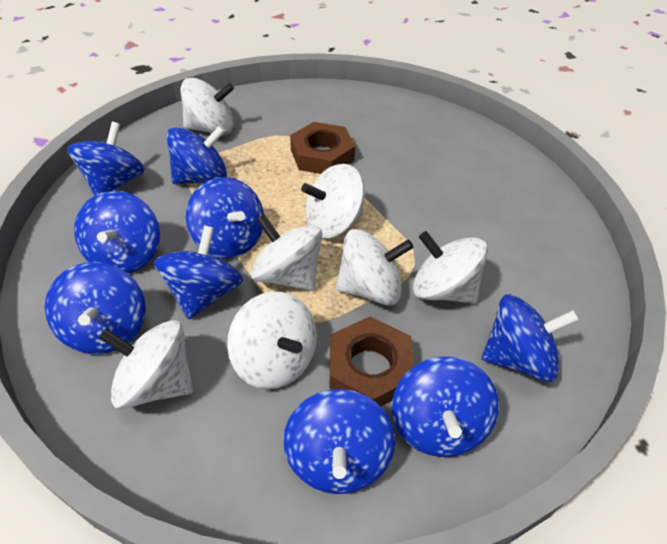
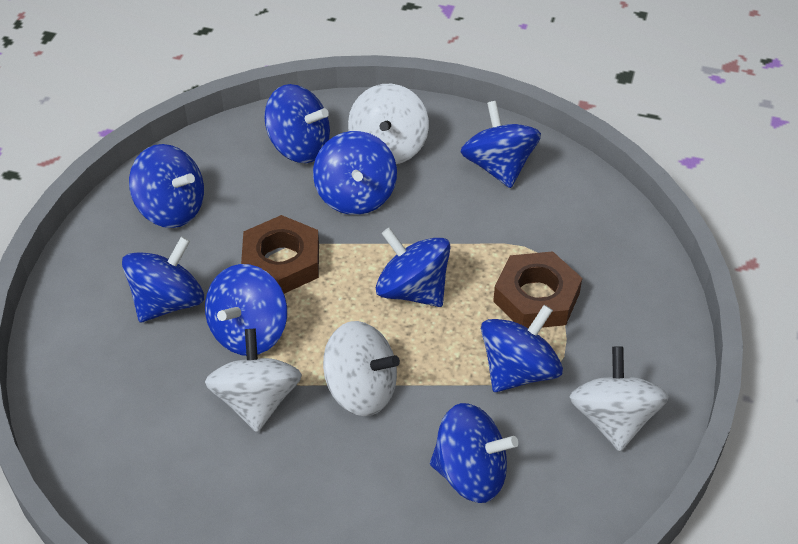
white spinning top: 7 -> 4

